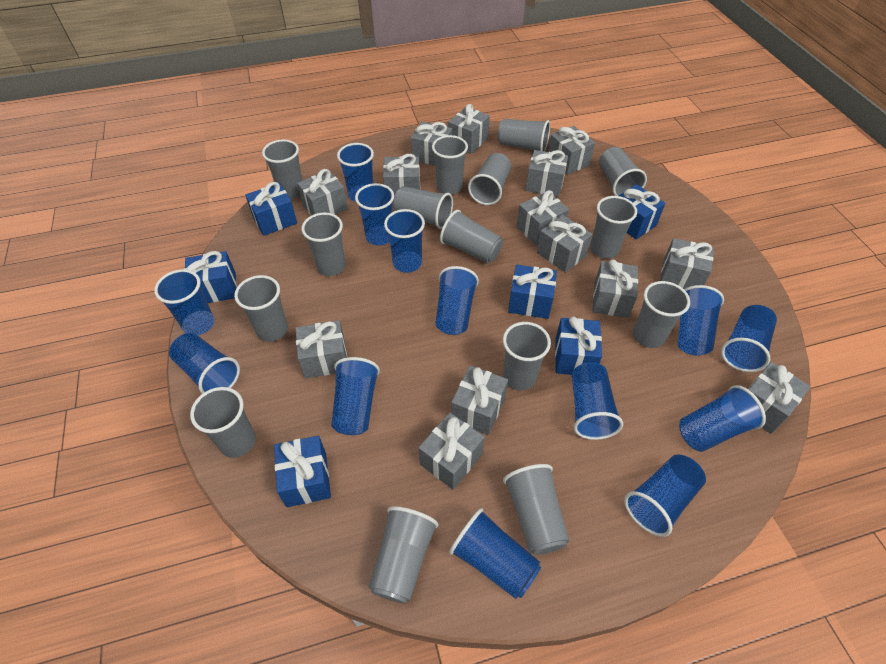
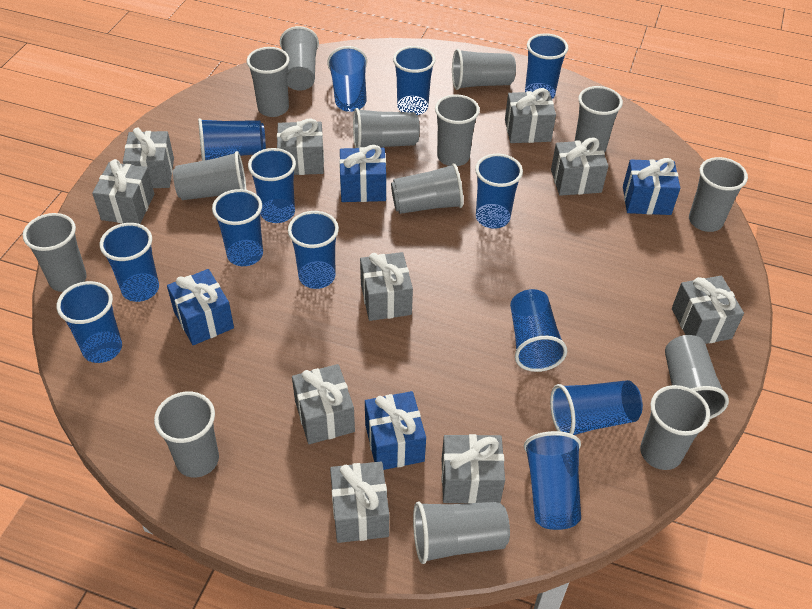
blue gift: 6 -> 4
grey cup: 15 -> 14
grey gift: 14 -> 10

